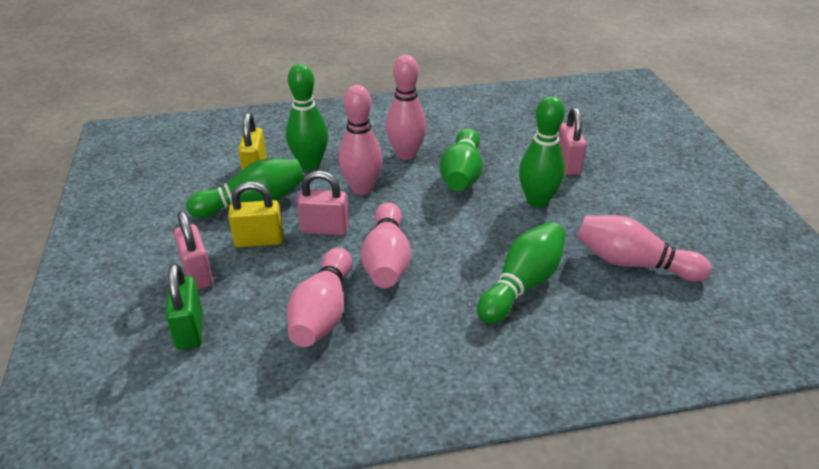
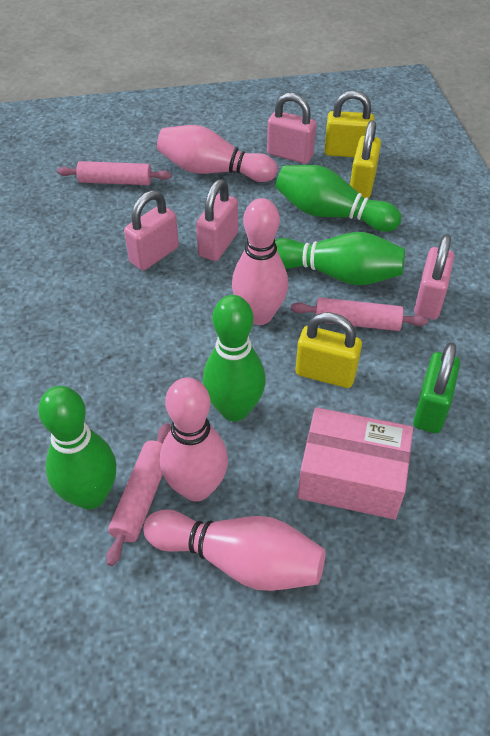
green bowling pin: 5 -> 4
pink bowling pin: 5 -> 4
pink box: 0 -> 1
pink padlock: 3 -> 4
pink rolling pin: 0 -> 3
yellow padlock: 2 -> 3

